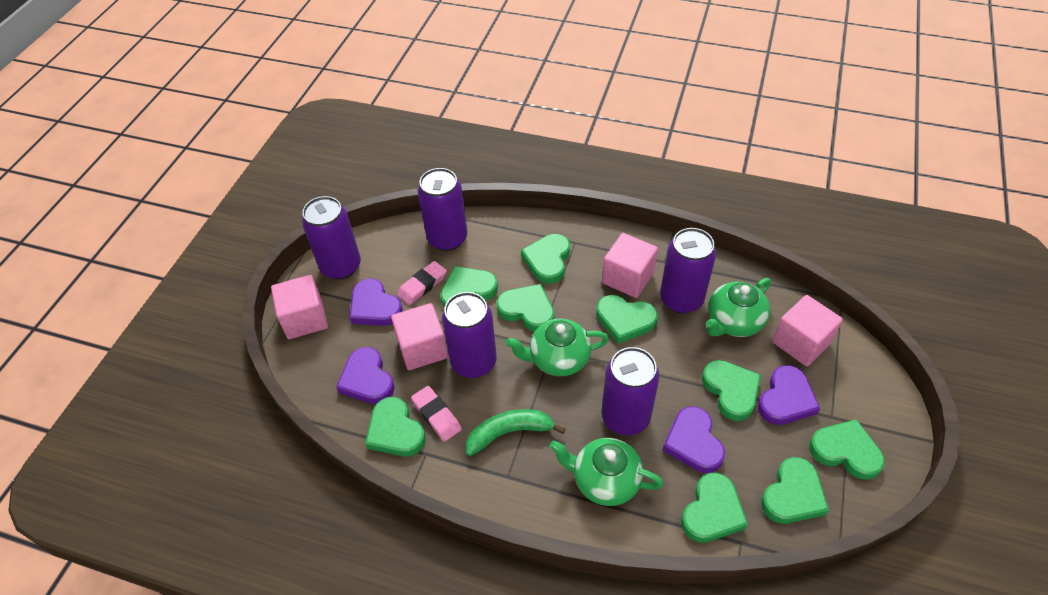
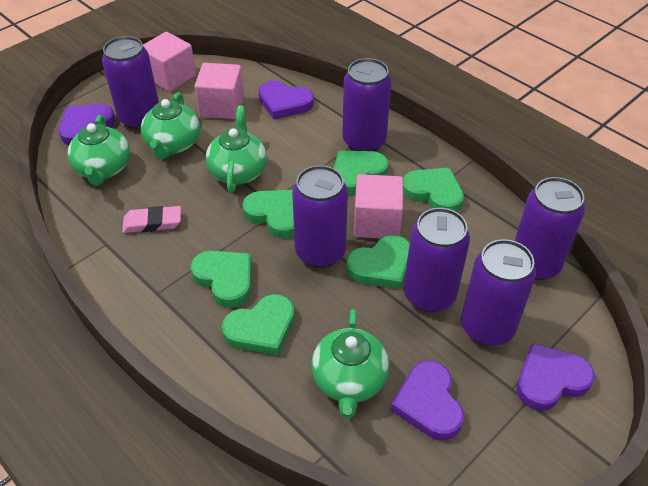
green banana: 1 -> 0
green heart: 9 -> 6
green teapot: 3 -> 4
pink cube: 4 -> 3
pink eraser: 2 -> 1
purple can: 5 -> 6

